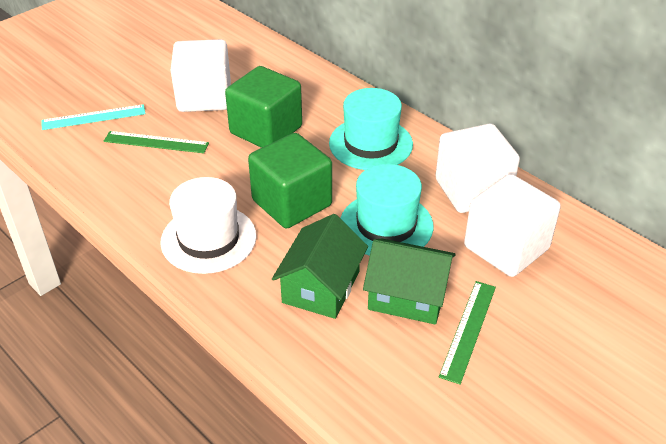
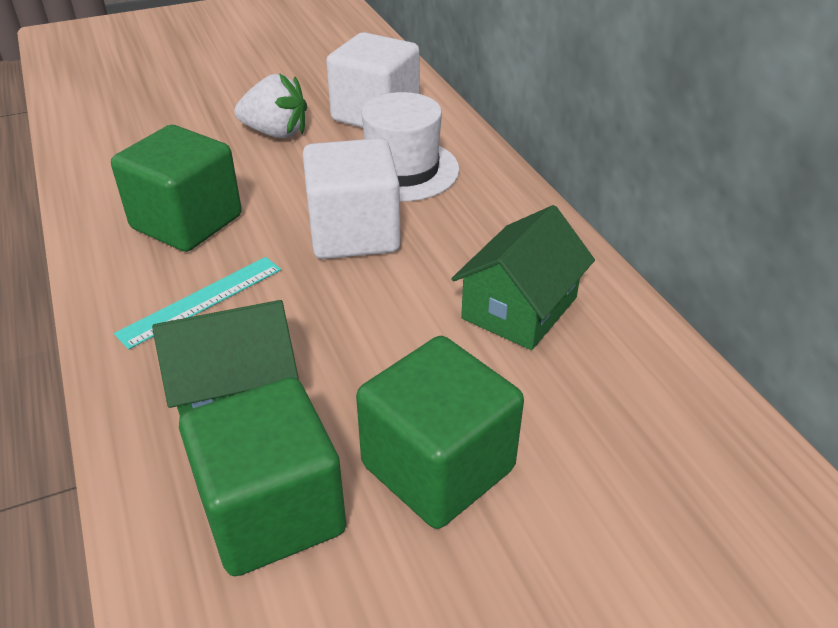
green cube: 2 -> 3
green ruler: 2 -> 0
turquoise hat: 2 -> 0
white cube: 3 -> 2
white strawberry: 0 -> 1

